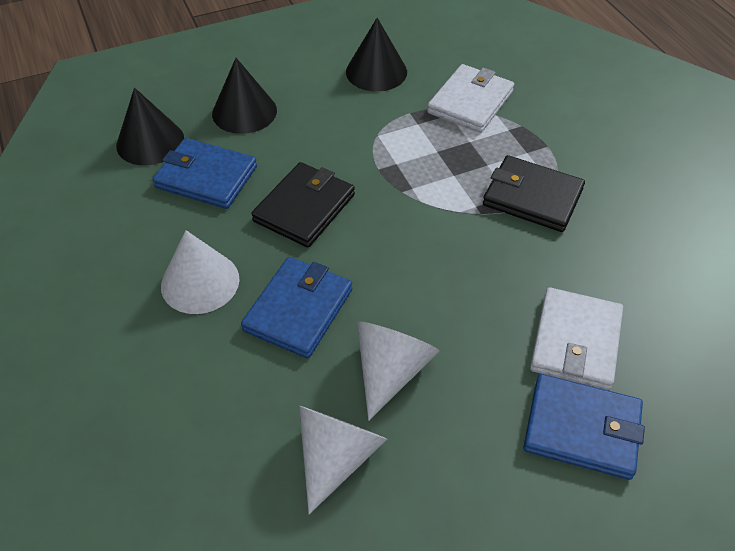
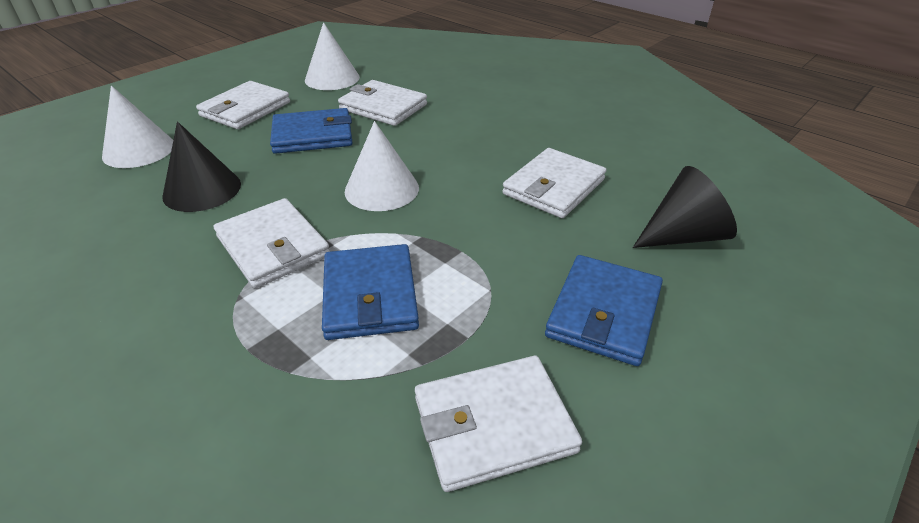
black cone: 3 -> 2
black wallet: 2 -> 0
white wallet: 2 -> 5

